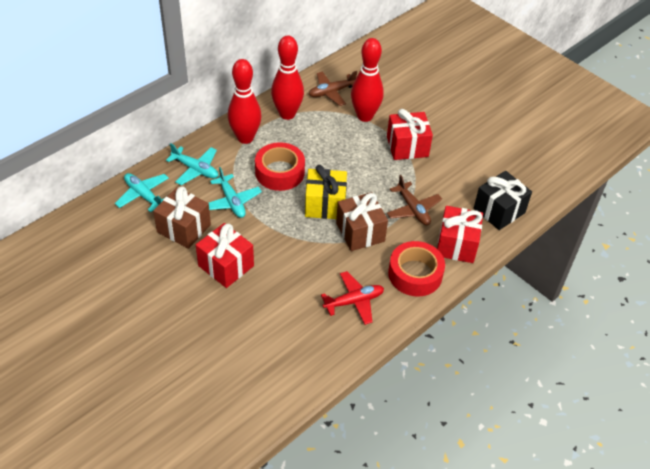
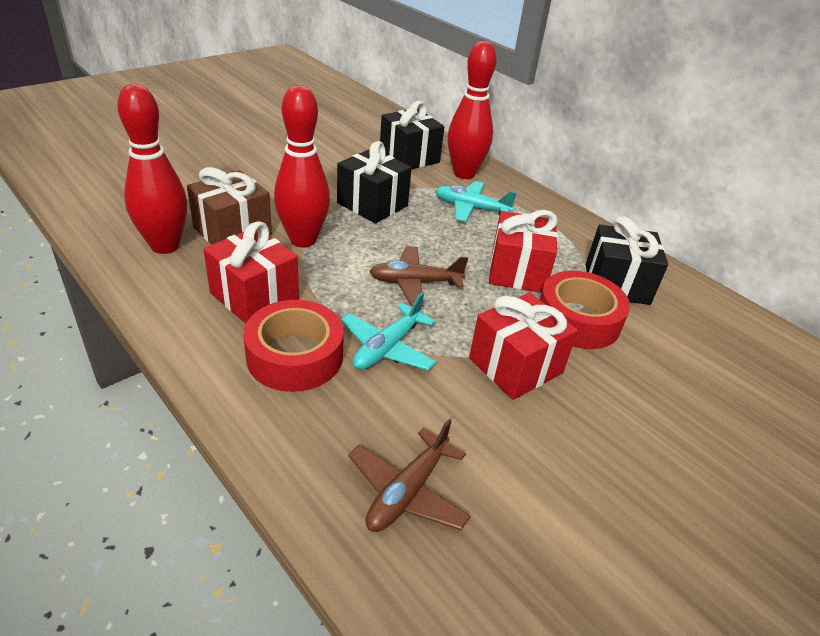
black gift: 1 -> 3
brown gift: 2 -> 1
red plane: 1 -> 0
turquoise plane: 3 -> 2
yellow gift: 1 -> 0

